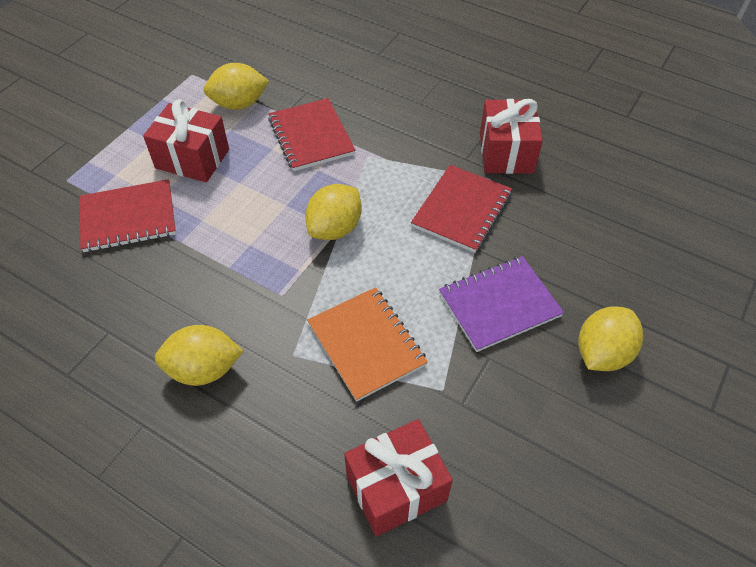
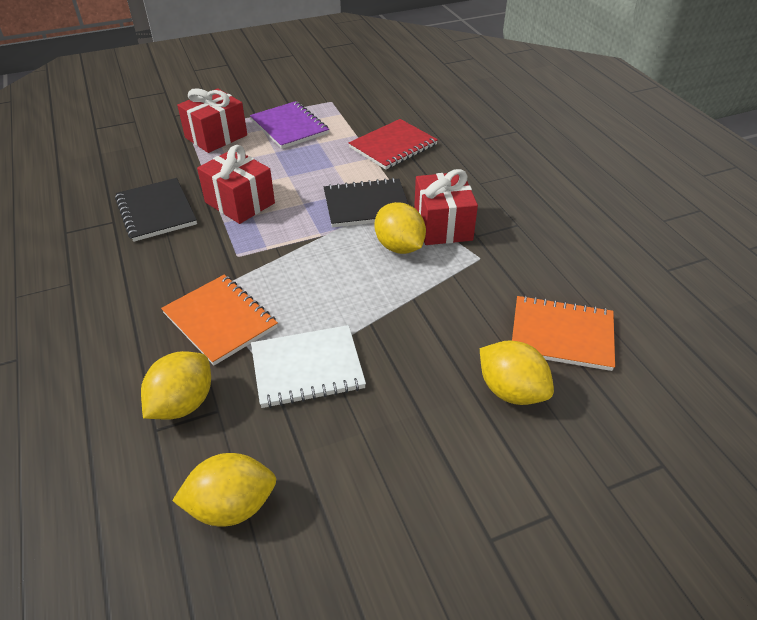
black notebook: 0 -> 2
orange notebook: 1 -> 2
red notebook: 3 -> 1
white notebook: 0 -> 1

